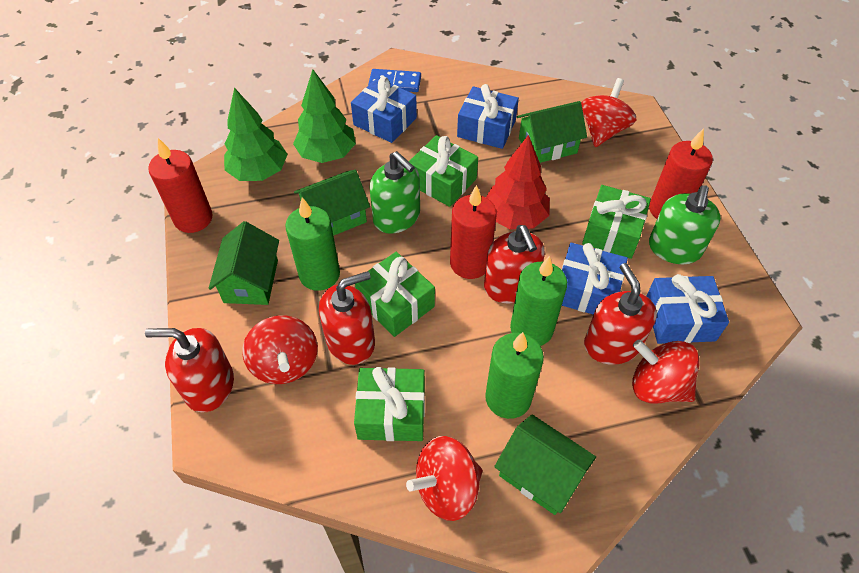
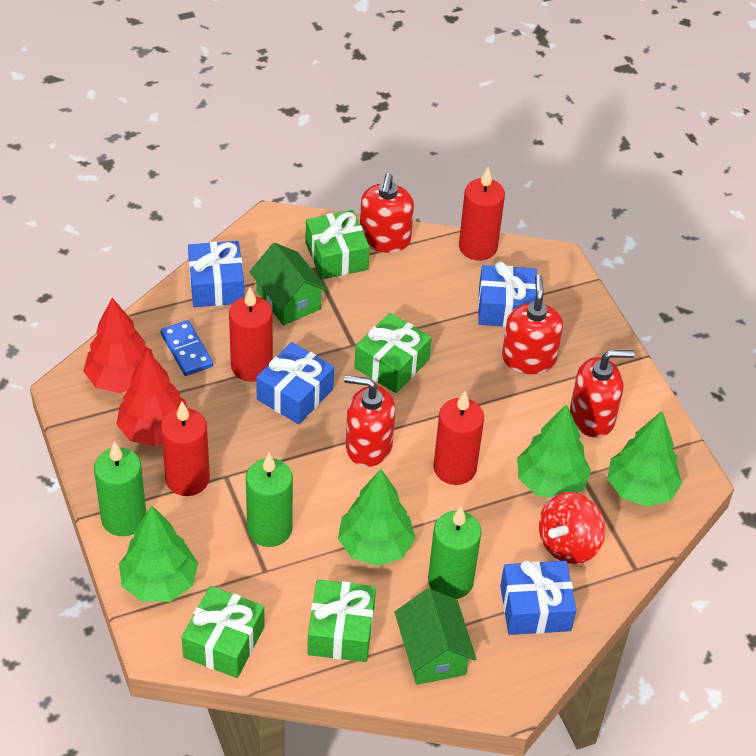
green house: 4 -> 2
green soap dispenser: 2 -> 0
green tree: 2 -> 4
red candle: 3 -> 4
red spinning top: 4 -> 1
red tree: 1 -> 2

